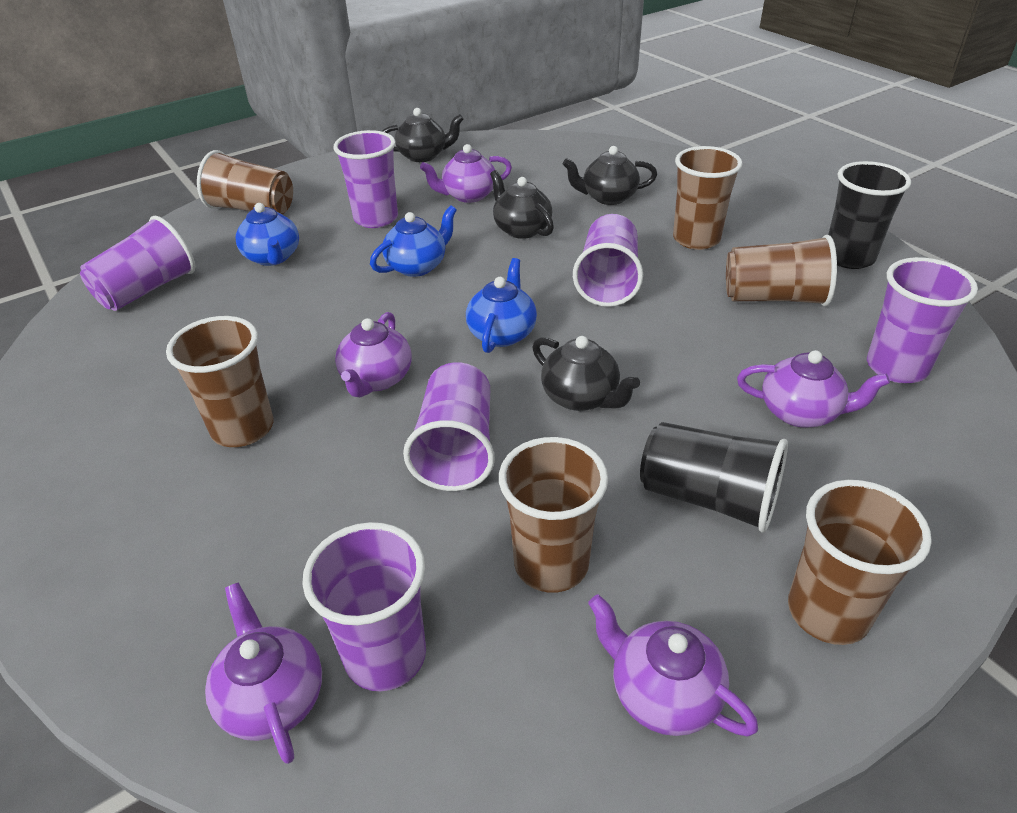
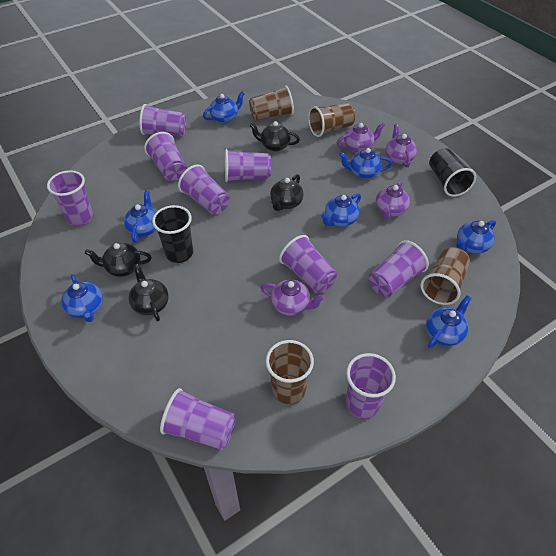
blue teapot: 3 -> 7
brown cup: 6 -> 4
purple cup: 6 -> 9
purple teapot: 5 -> 4

